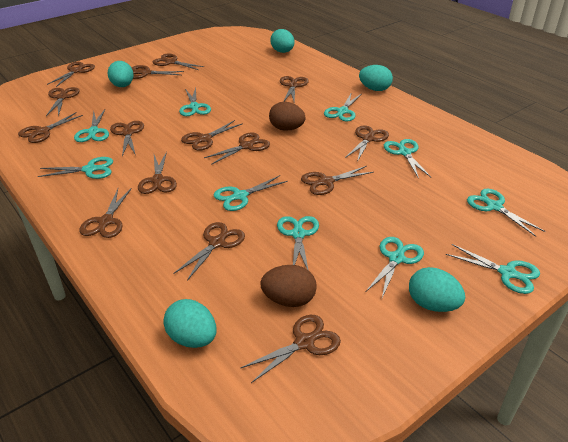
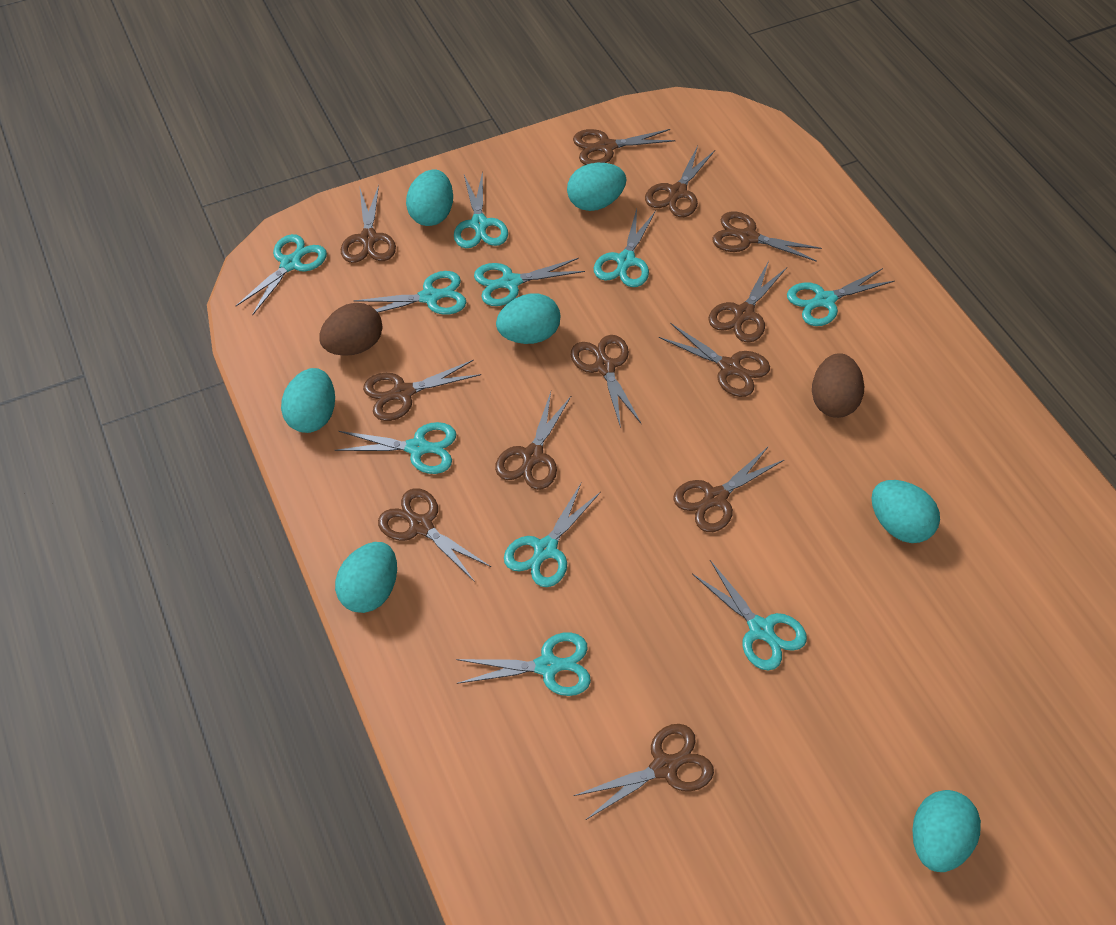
brown scissors: 15 -> 12
turquoise egg: 5 -> 7

